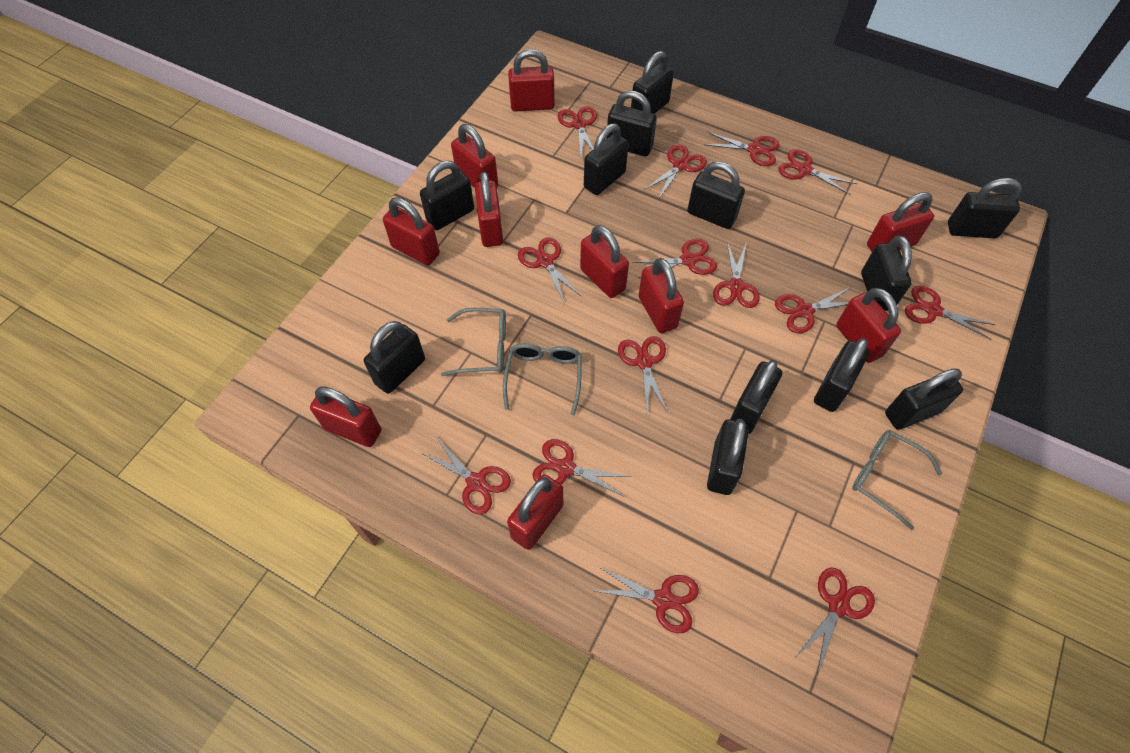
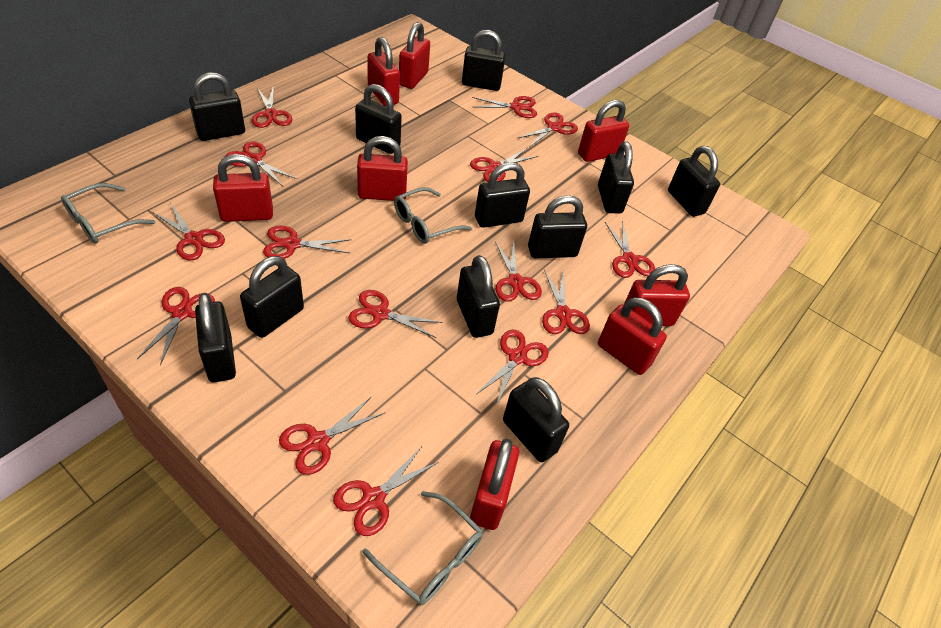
black padlock: 12 -> 11
red padlock: 10 -> 8
red scissors: 14 -> 15

